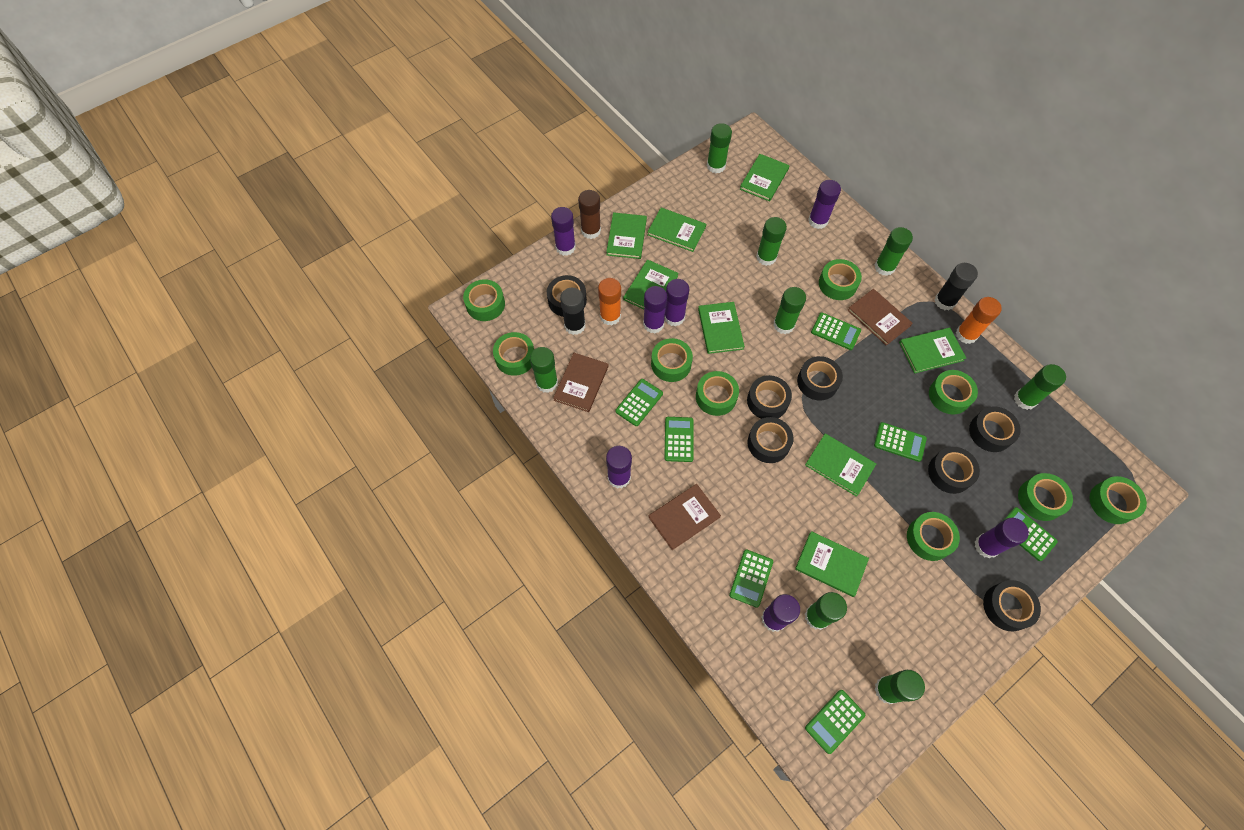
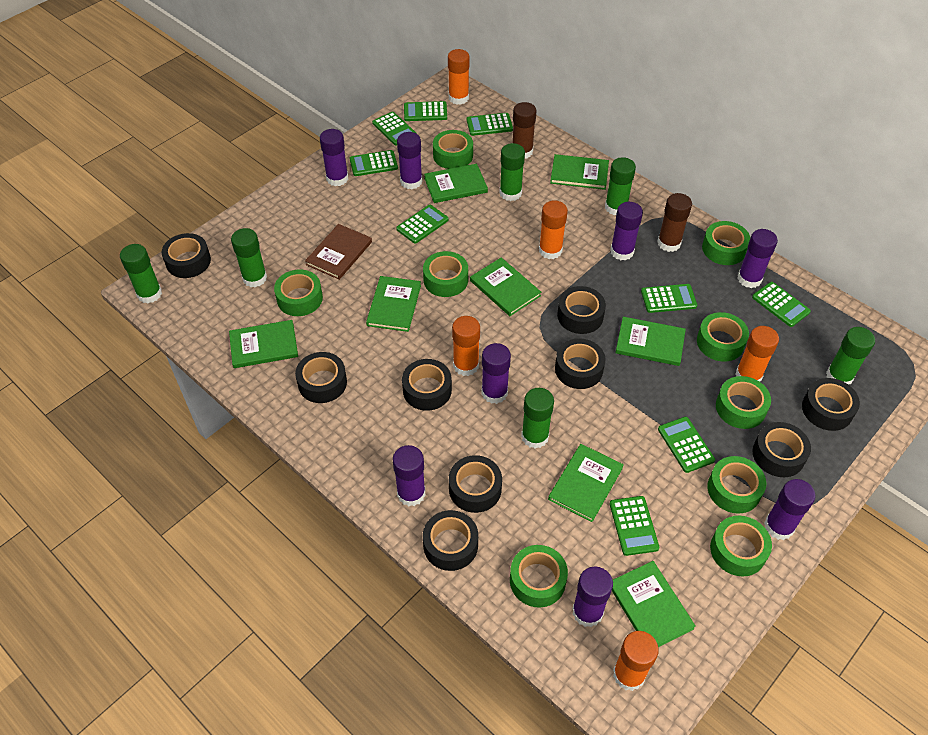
black glue stick: 2 -> 0
black tape: 7 -> 9
brown book: 3 -> 1
brown glue stick: 1 -> 2
green calculator: 7 -> 9
green glue stick: 8 -> 6
orange glue stick: 2 -> 5
purple glue stick: 7 -> 8

